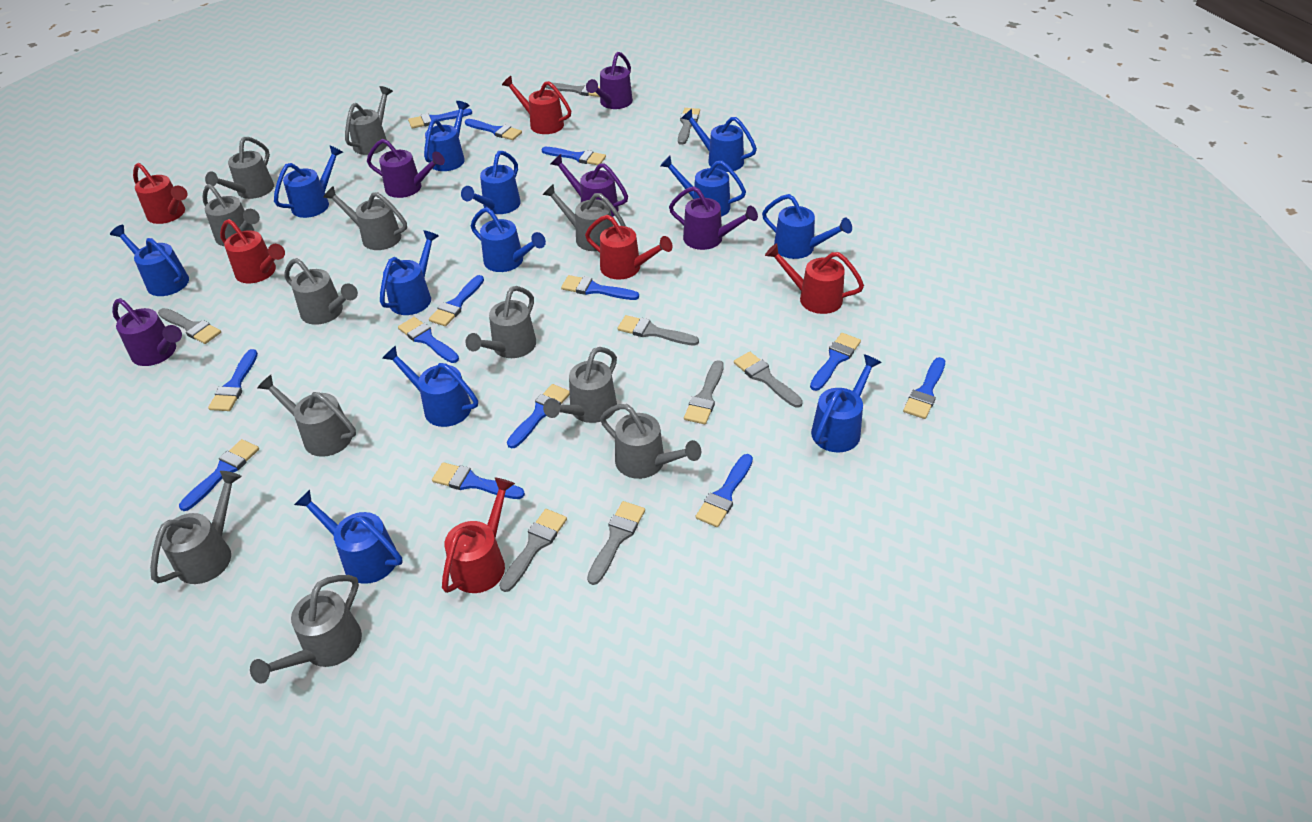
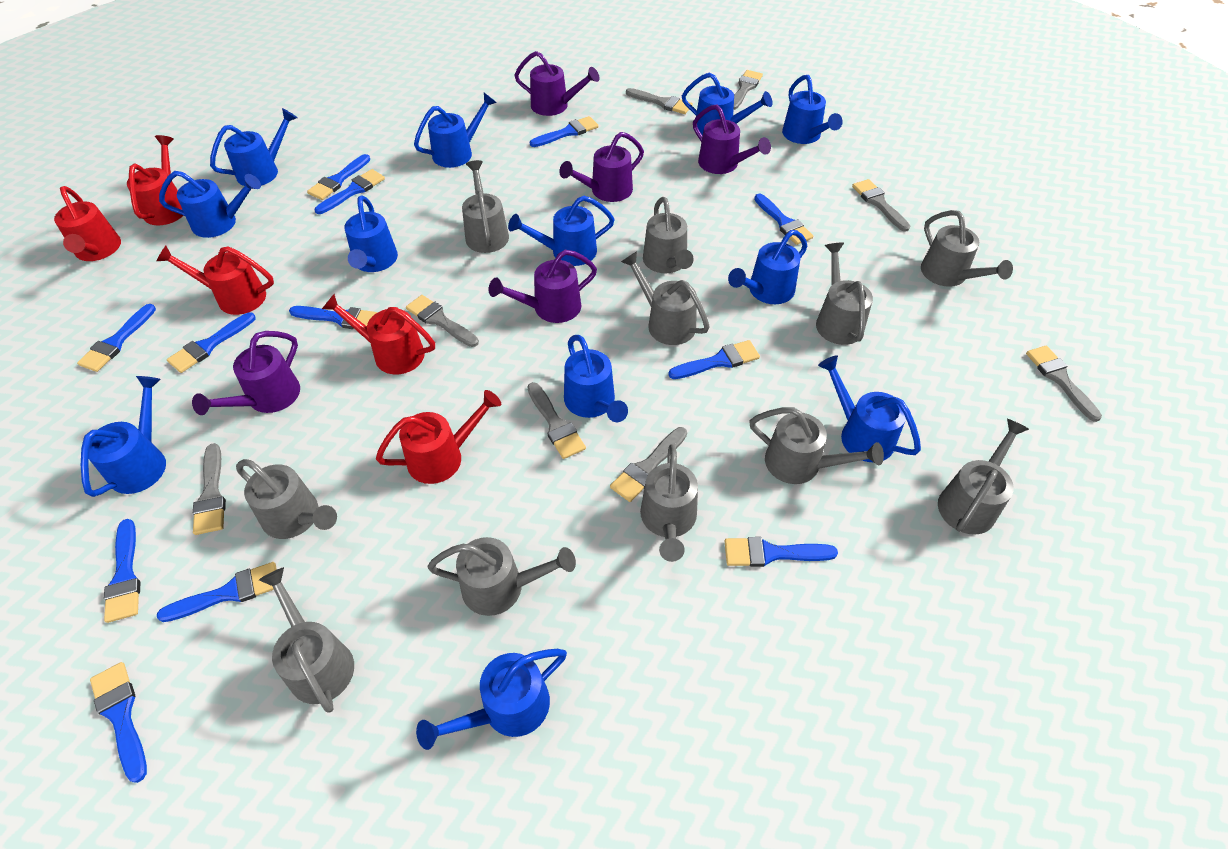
blue brush: 13 -> 12
grey watering can: 12 -> 11
red watering can: 6 -> 5

